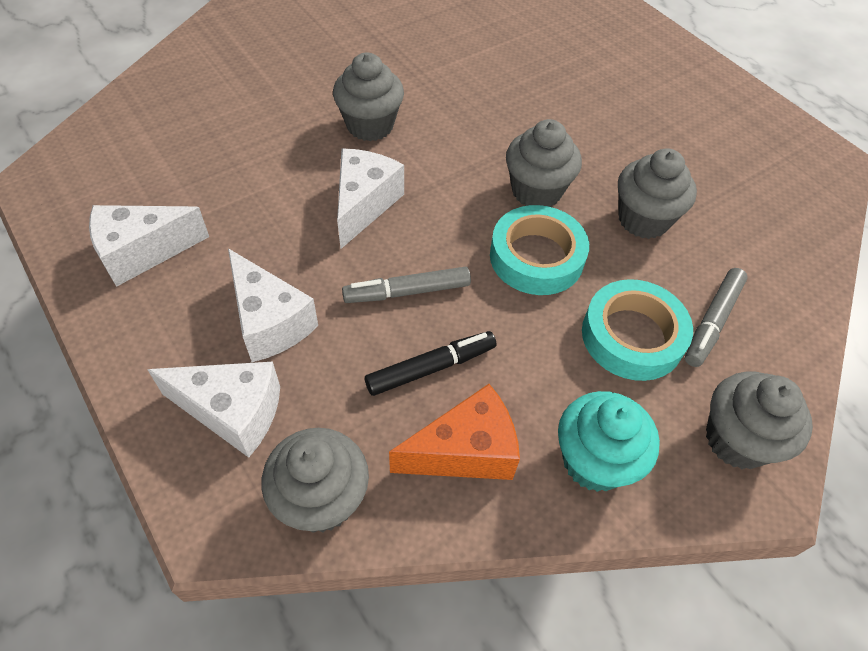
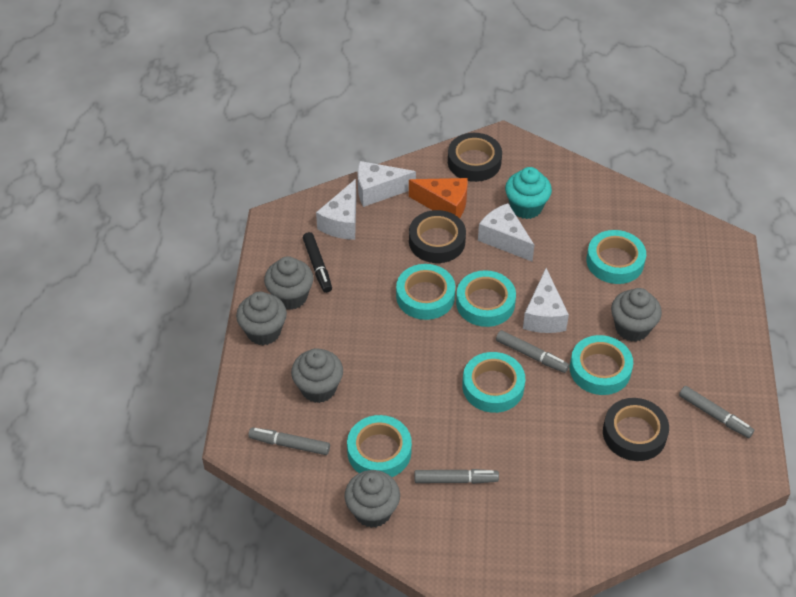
black tape: 0 -> 3
grey marker: 2 -> 4
turquoise tape: 2 -> 6

